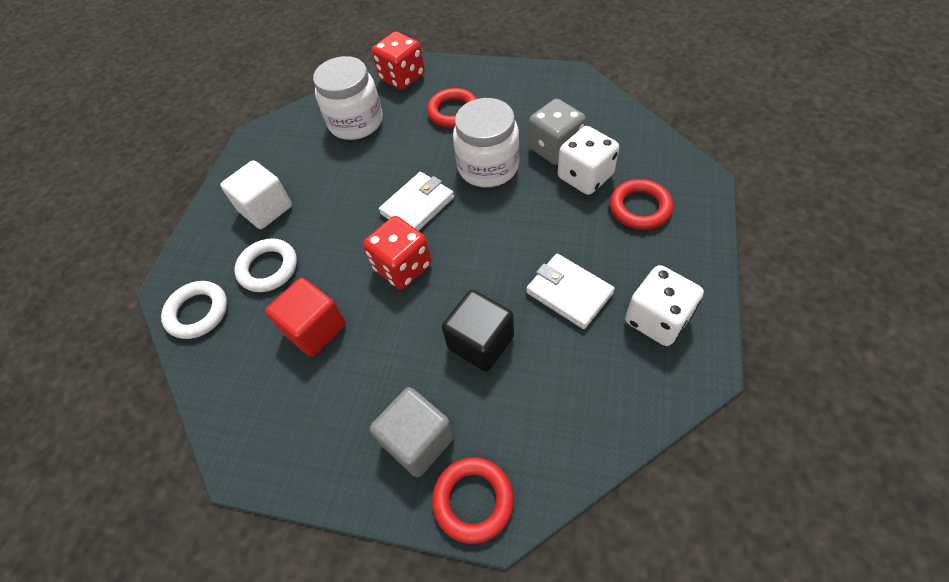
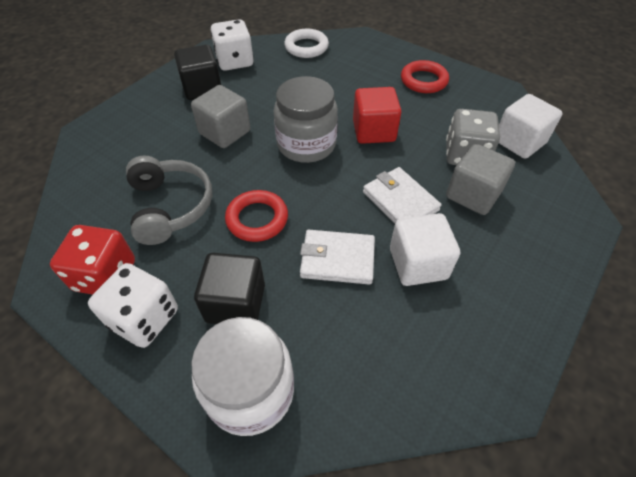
black cube: 1 -> 2
grey cube: 1 -> 2
grey headphones: 0 -> 1
grey jar: 0 -> 1
red dice: 2 -> 1
red ring: 3 -> 2
white cube: 1 -> 2
white jar: 2 -> 1
white ring: 2 -> 1

